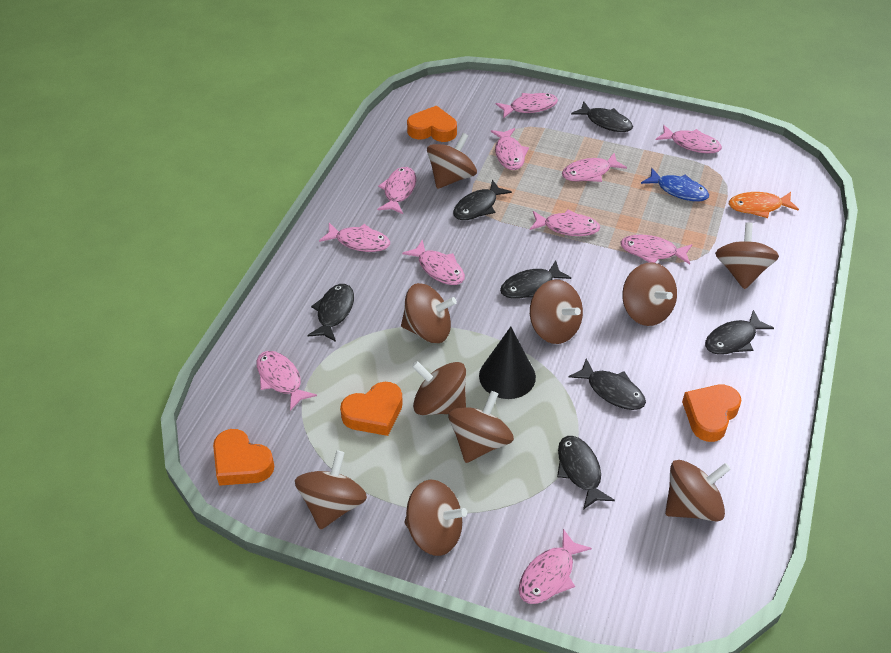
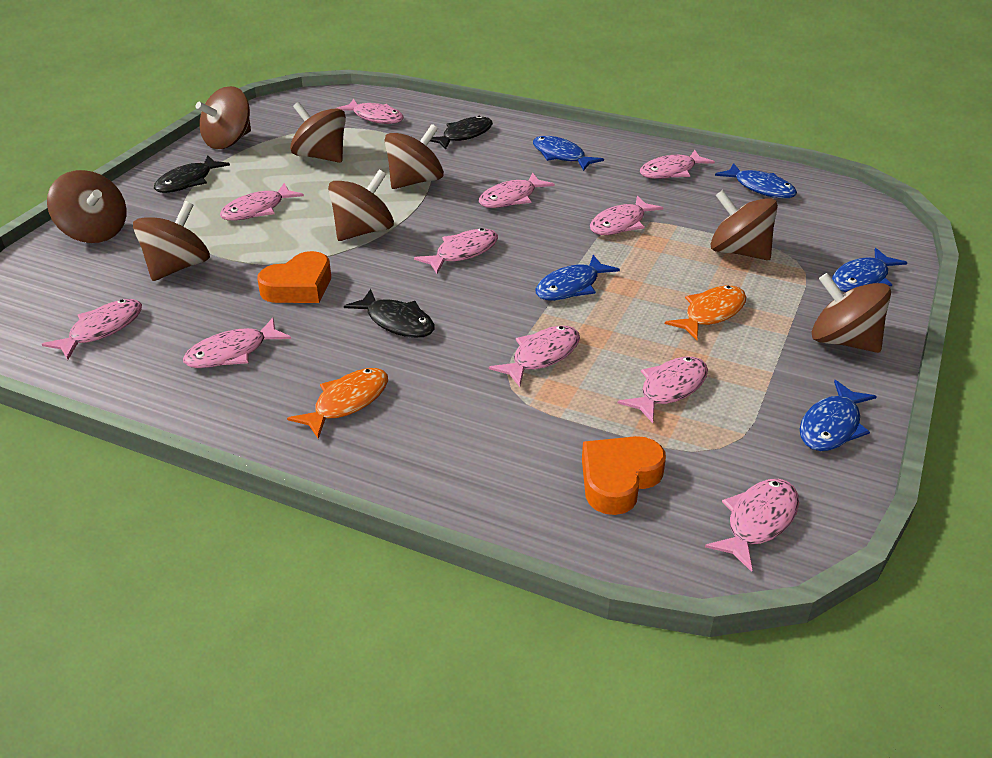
black cone: 1 -> 0
black fish: 7 -> 3
blue fish: 1 -> 5
brown spinning top: 10 -> 8
orange fish: 1 -> 2
orange heart: 4 -> 2

